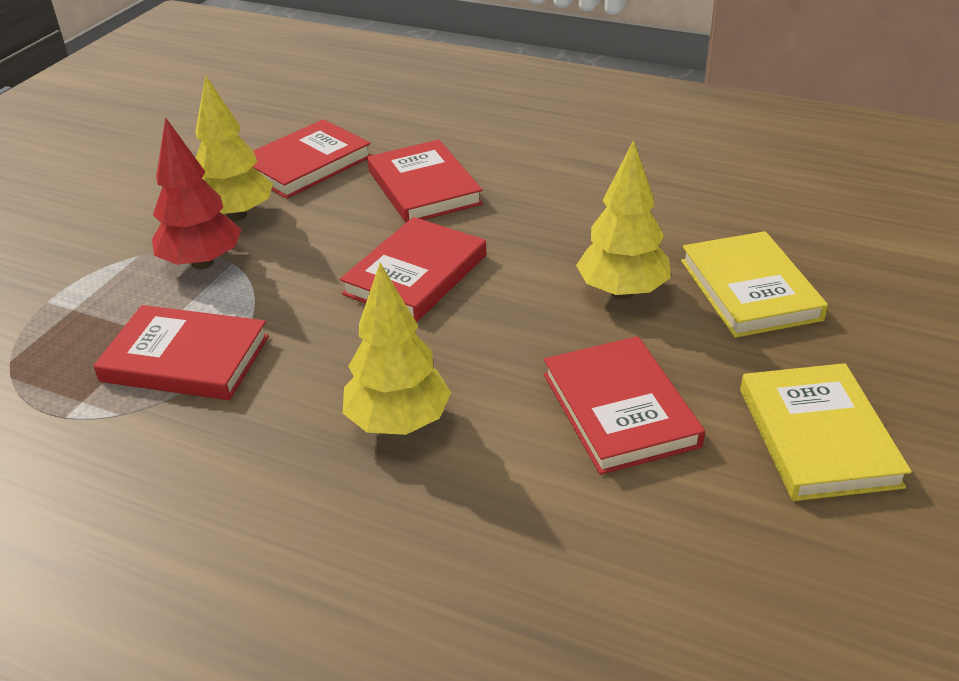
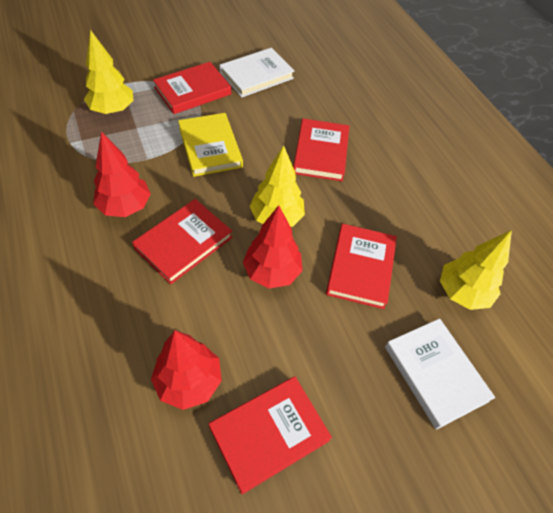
red tree: 1 -> 3
white book: 0 -> 2
yellow book: 2 -> 1

